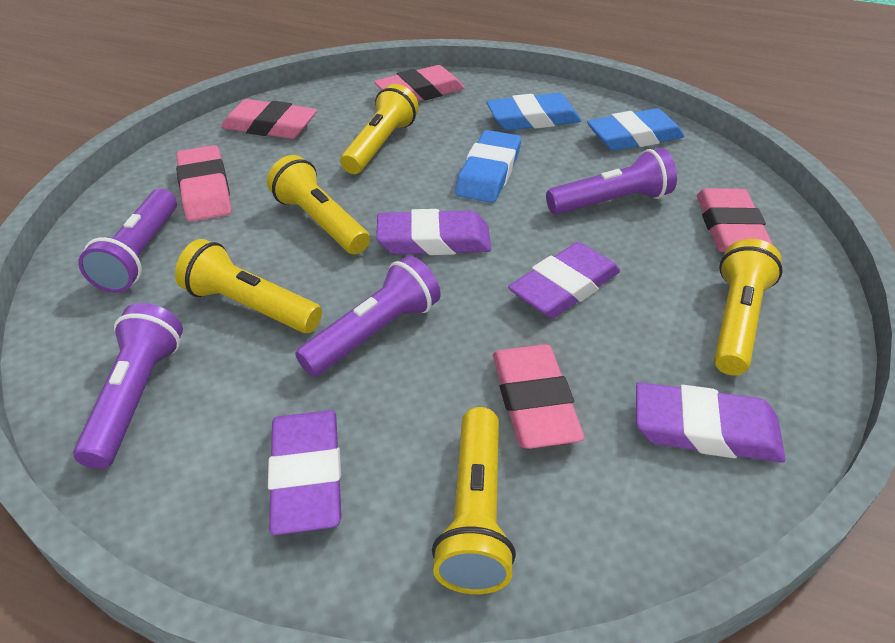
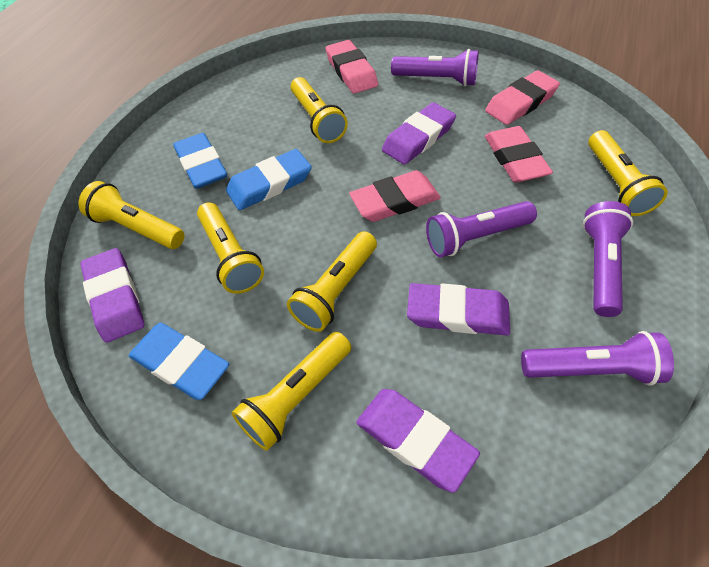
pink eraser: 5 -> 4
yellow flashlight: 5 -> 6

